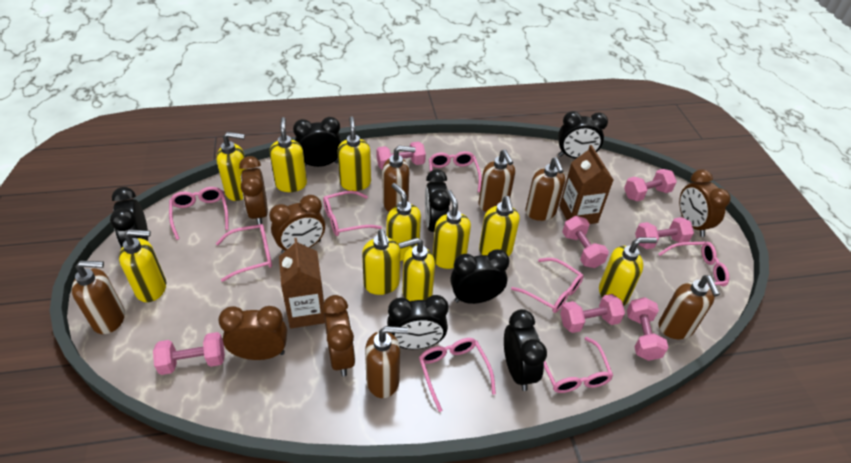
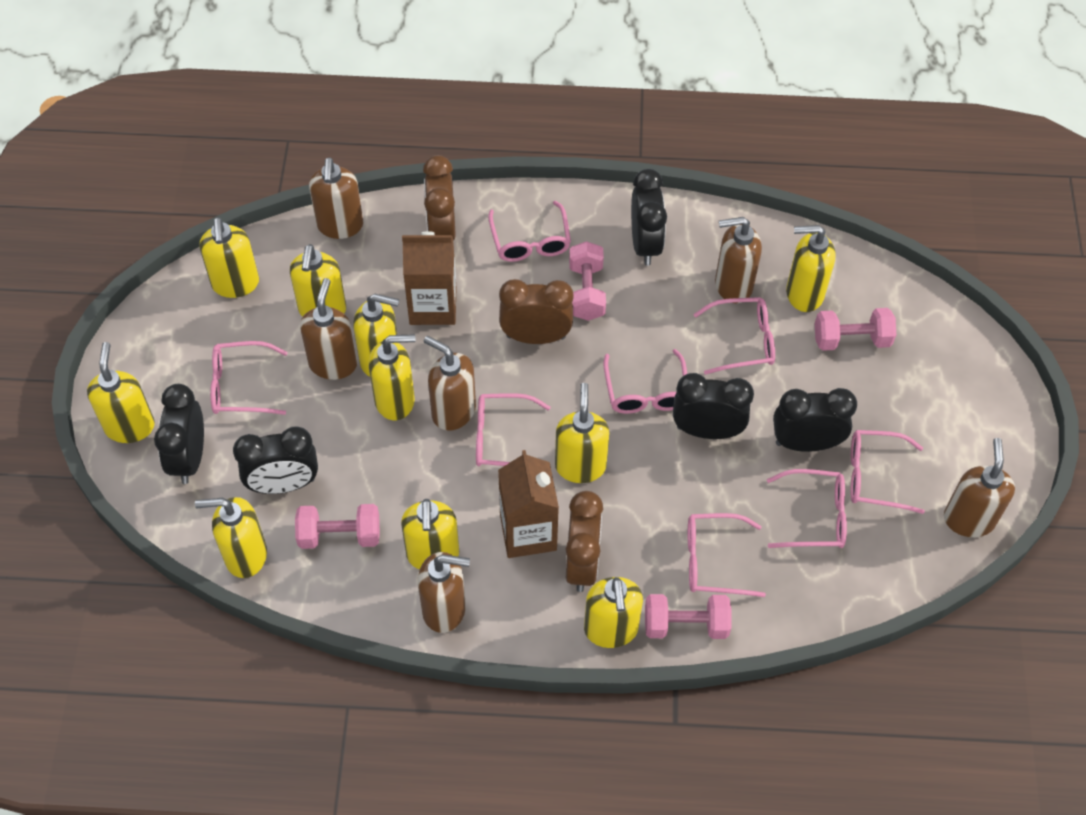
black clock: 7 -> 5
brown clock: 5 -> 3
pink dumbbell: 7 -> 4

